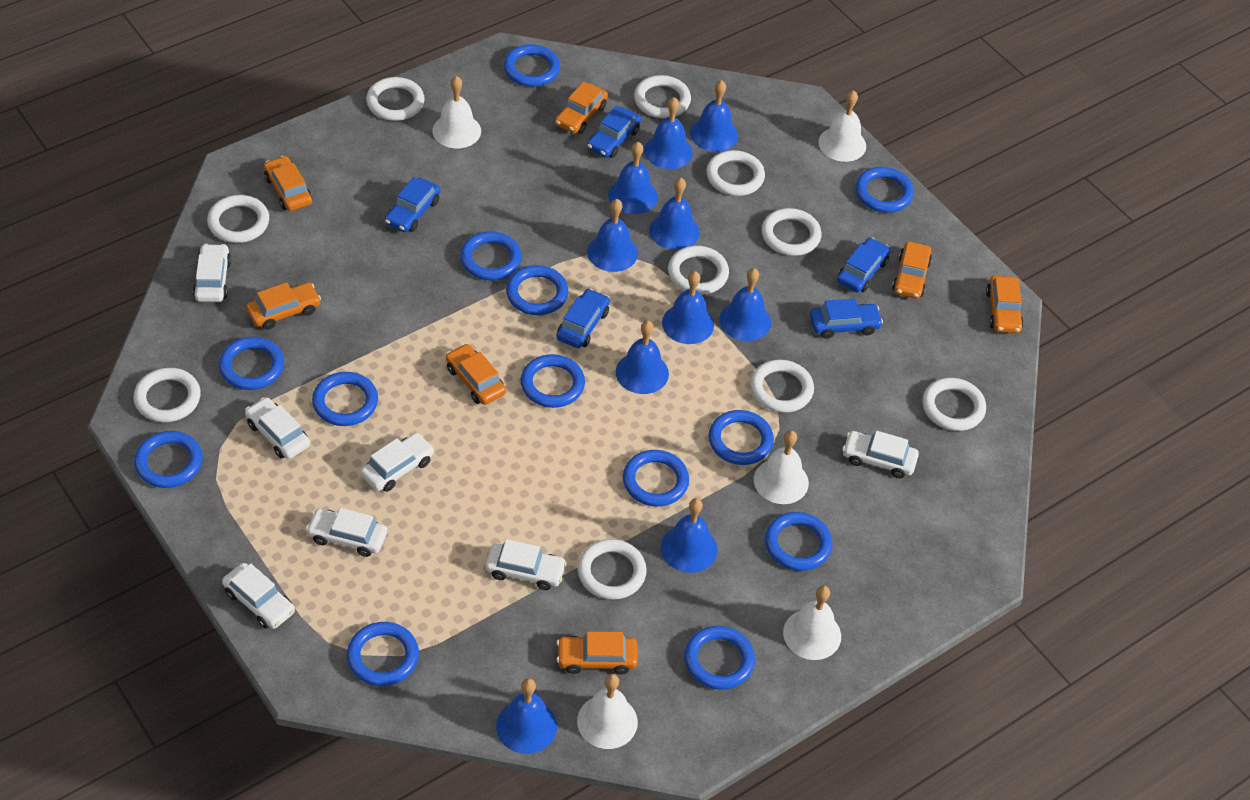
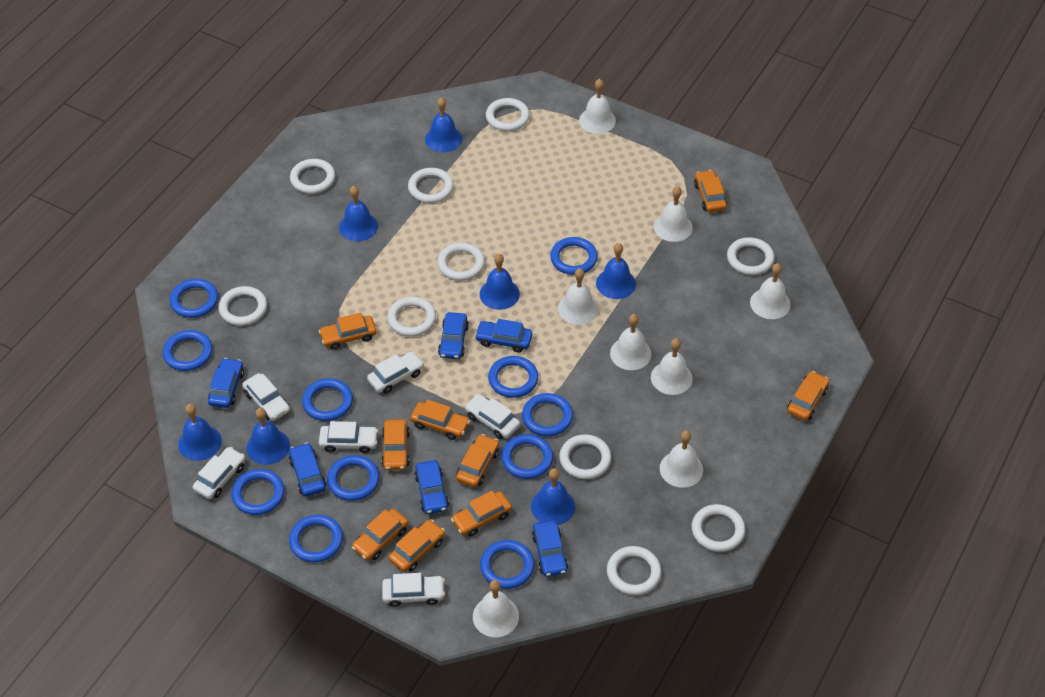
blue bell: 10 -> 7
blue car: 5 -> 6
blue ring: 13 -> 11
orange car: 7 -> 9
white bell: 5 -> 8
white car: 7 -> 6

